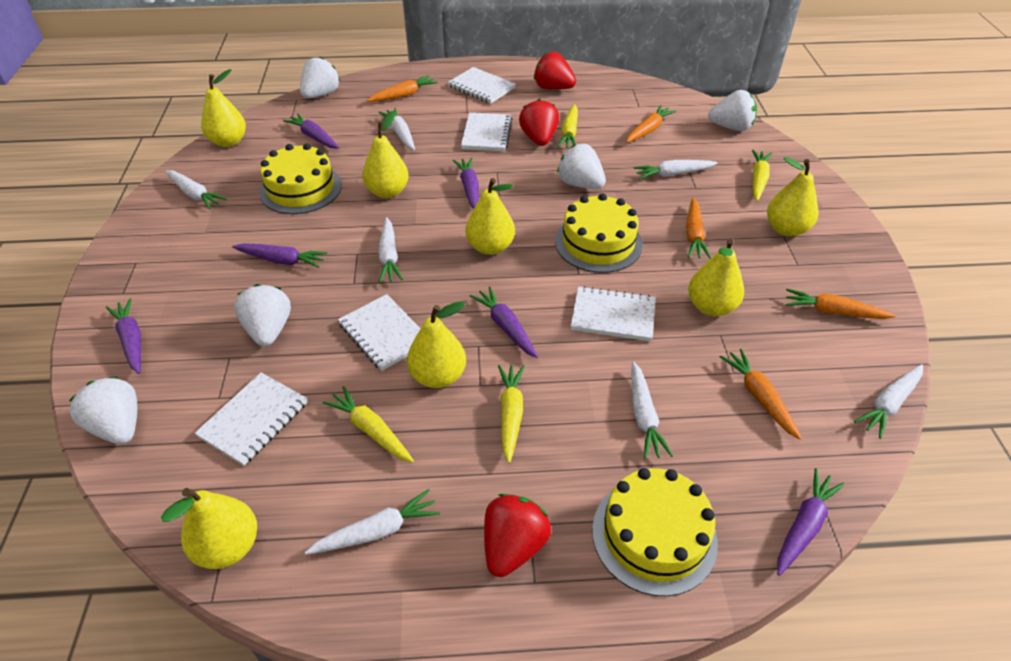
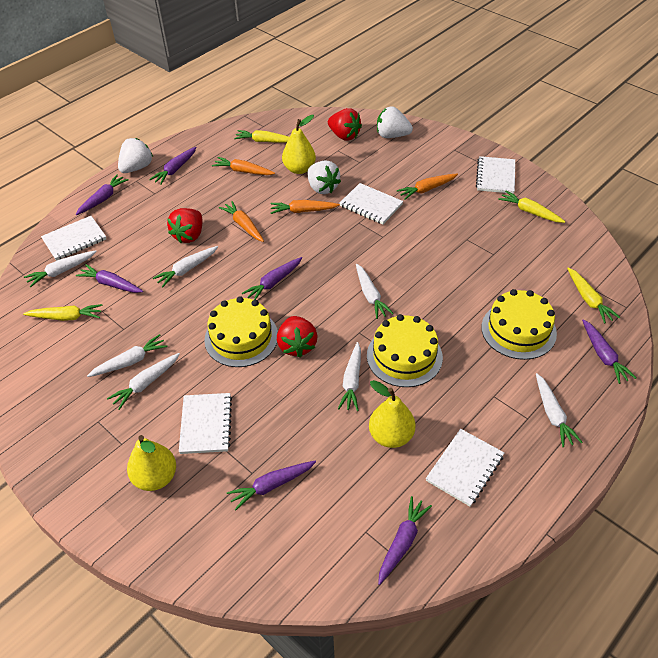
orange carrot: 5 -> 4
purple carrot: 6 -> 7
white strawberry: 5 -> 3
yellow pear: 7 -> 3

